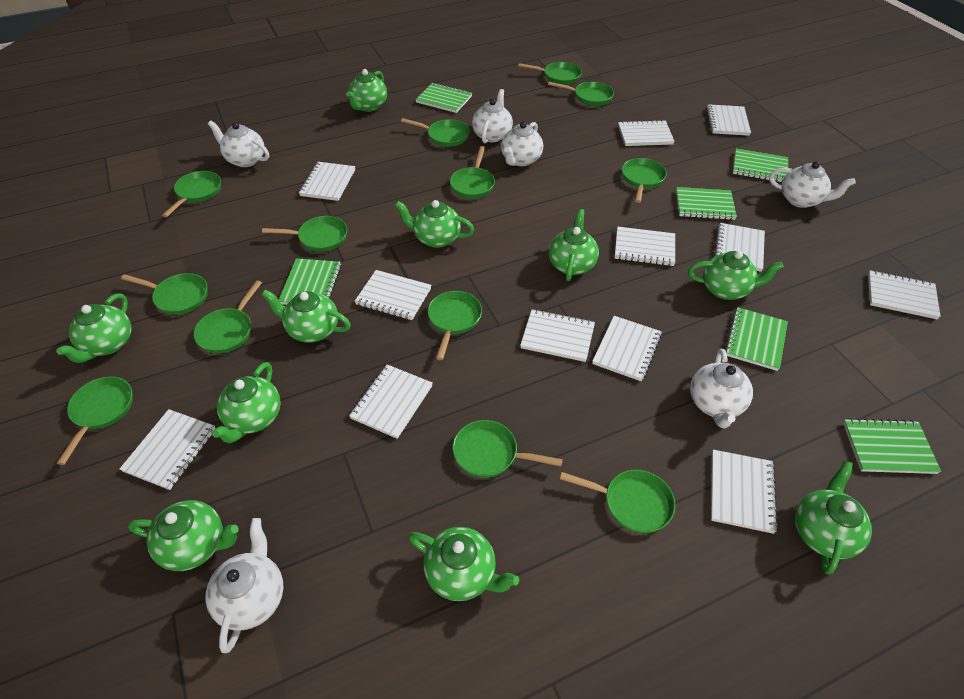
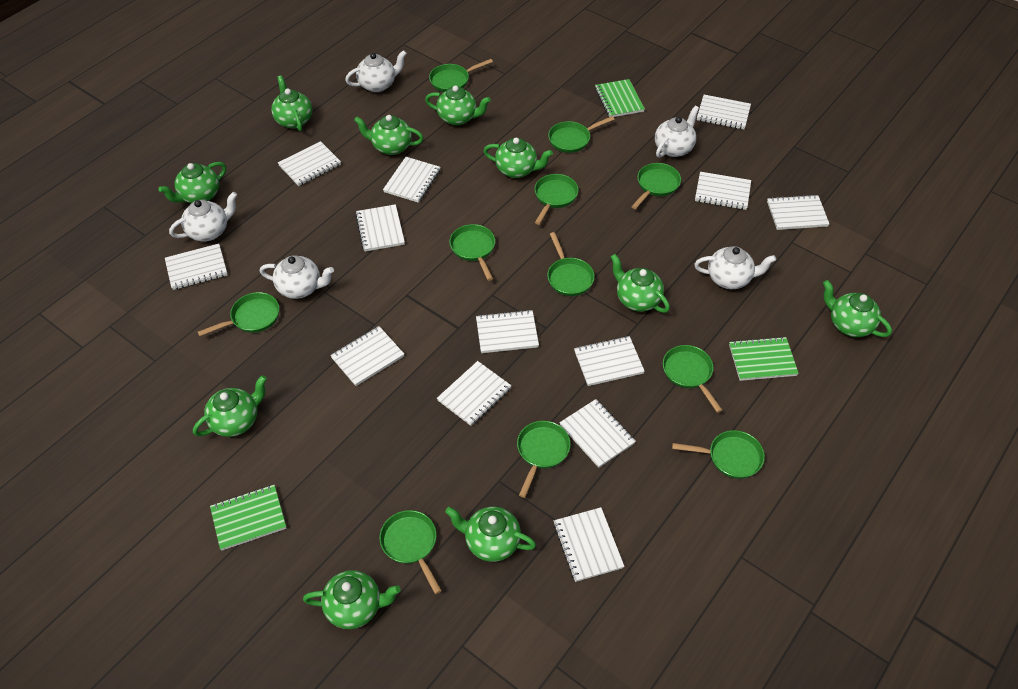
green notebook: 6 -> 3
green pan: 13 -> 11
white notebook: 12 -> 13
white teapot: 6 -> 5

